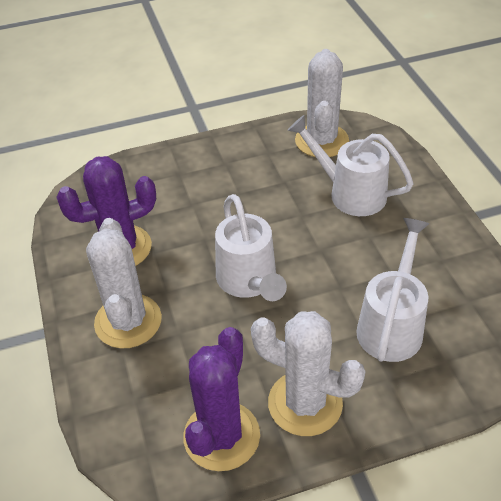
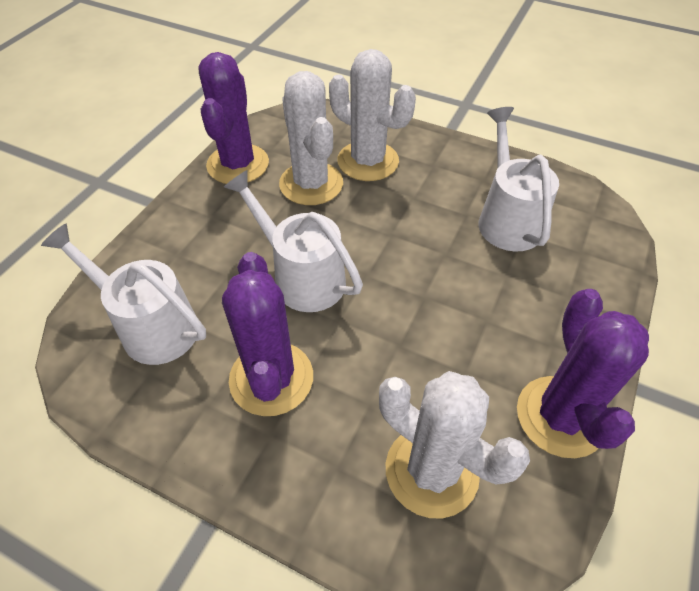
purple cactus: 2 -> 3

